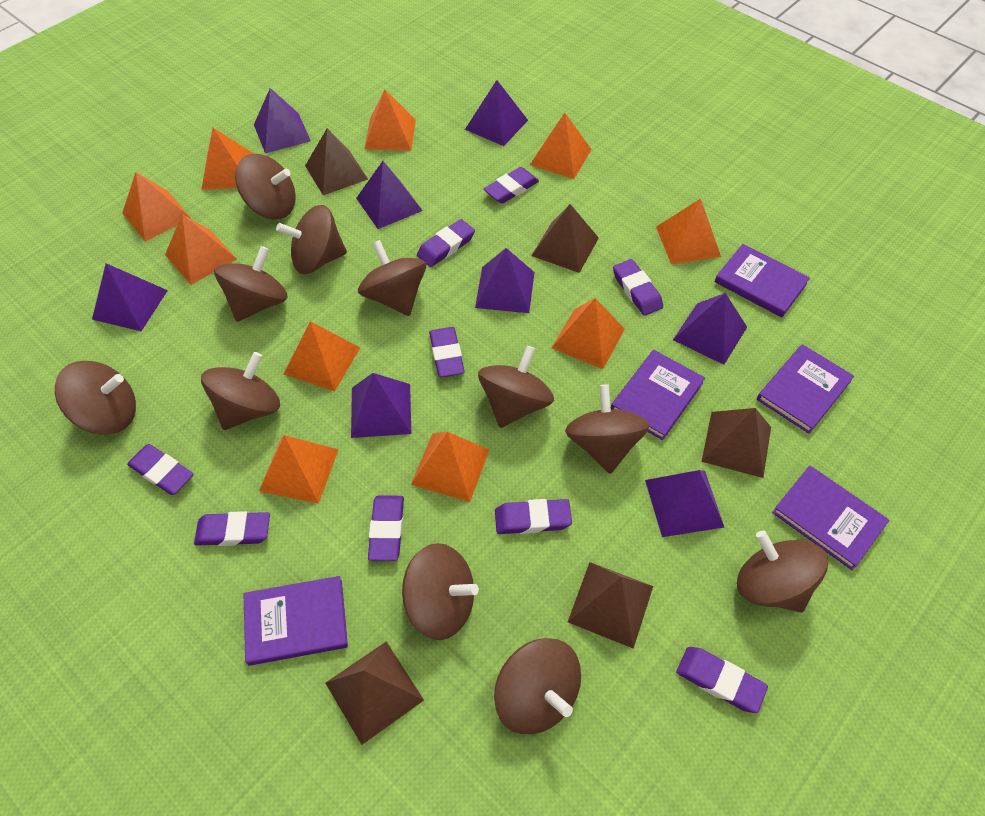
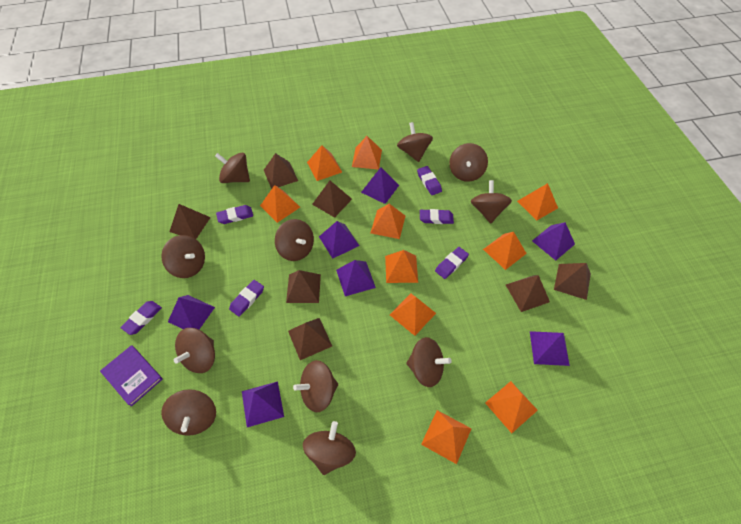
brown pyramid: 5 -> 7
purple book: 5 -> 1
purple eraser: 9 -> 6
purple pyramid: 8 -> 7

